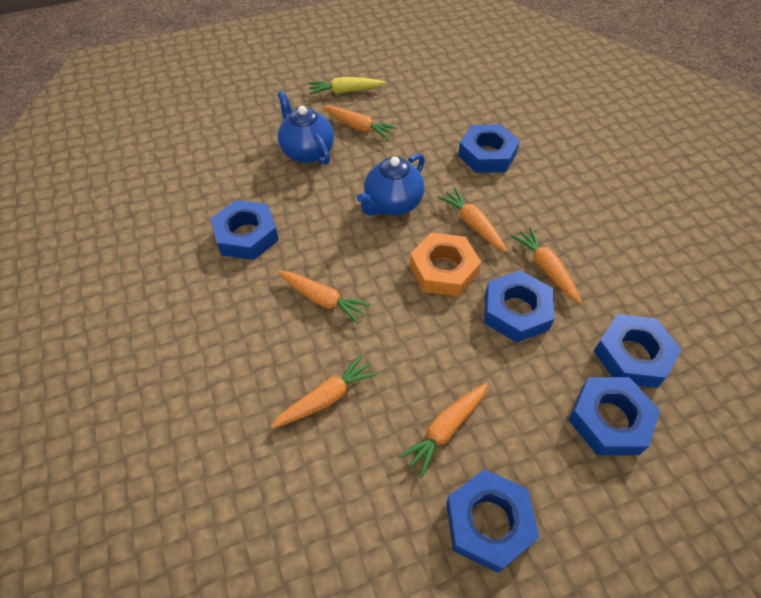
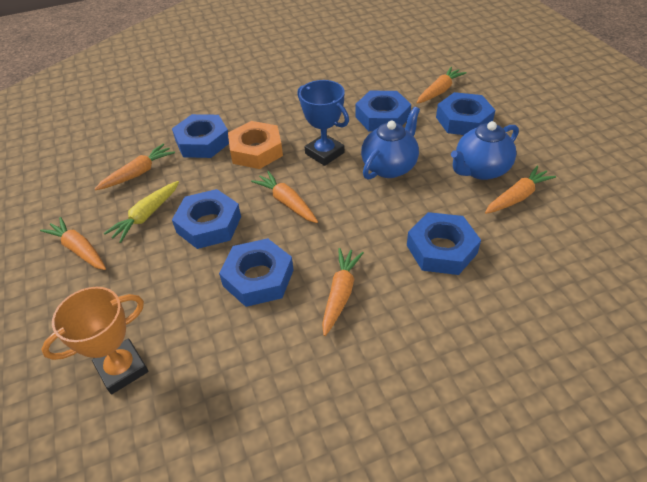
blue trophy: 0 -> 1
orange trophy: 0 -> 1

